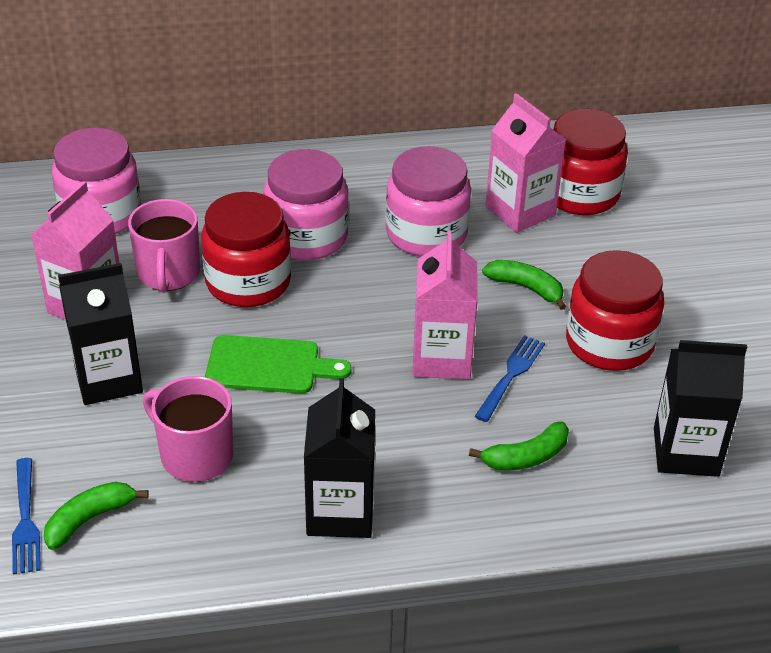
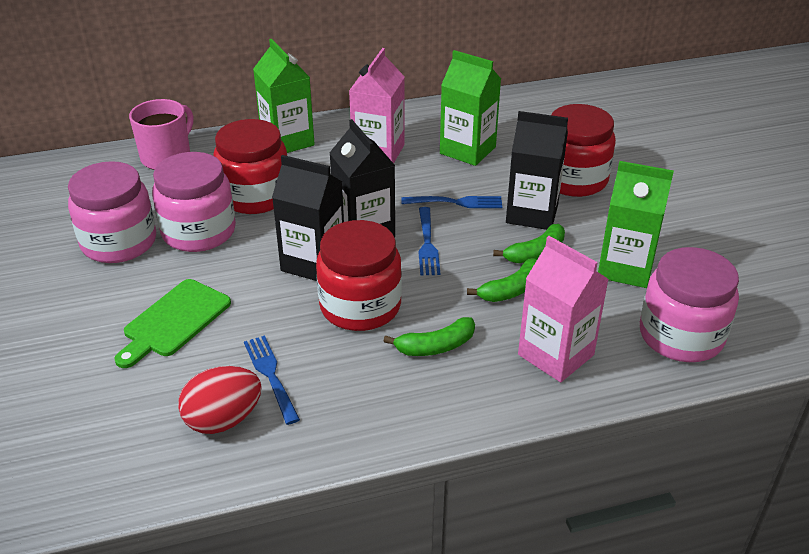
blue fork: 2 -> 3
green carton: 0 -> 3
pink carton: 3 -> 2
pink mug: 2 -> 1
red egg: 0 -> 1

